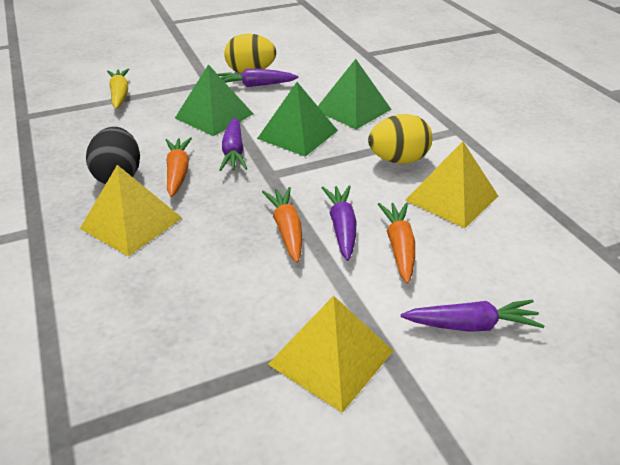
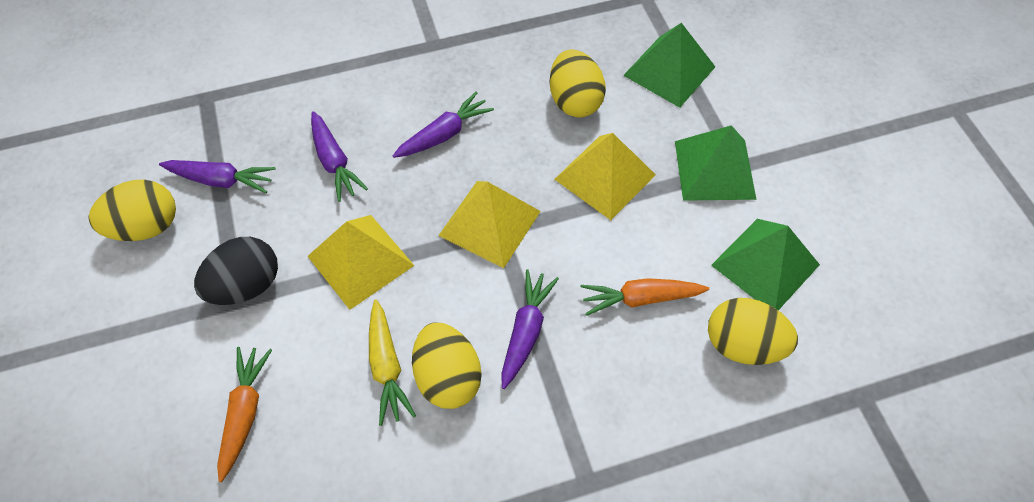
orange carrot: 3 -> 2
yellow egg: 2 -> 4

